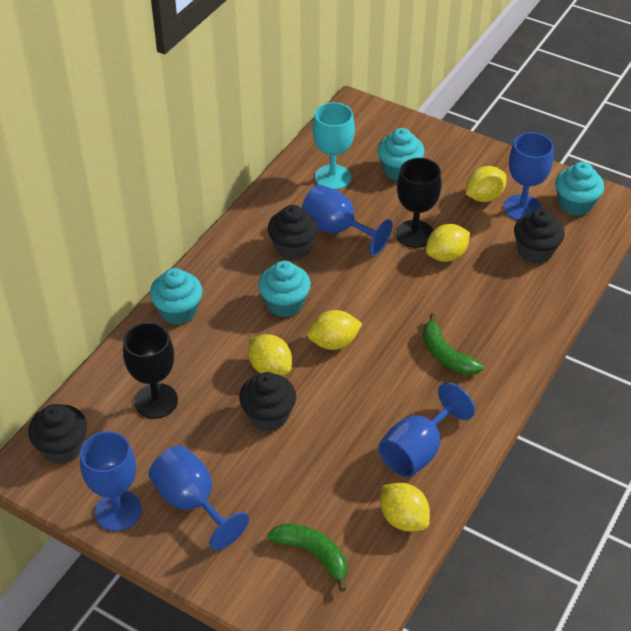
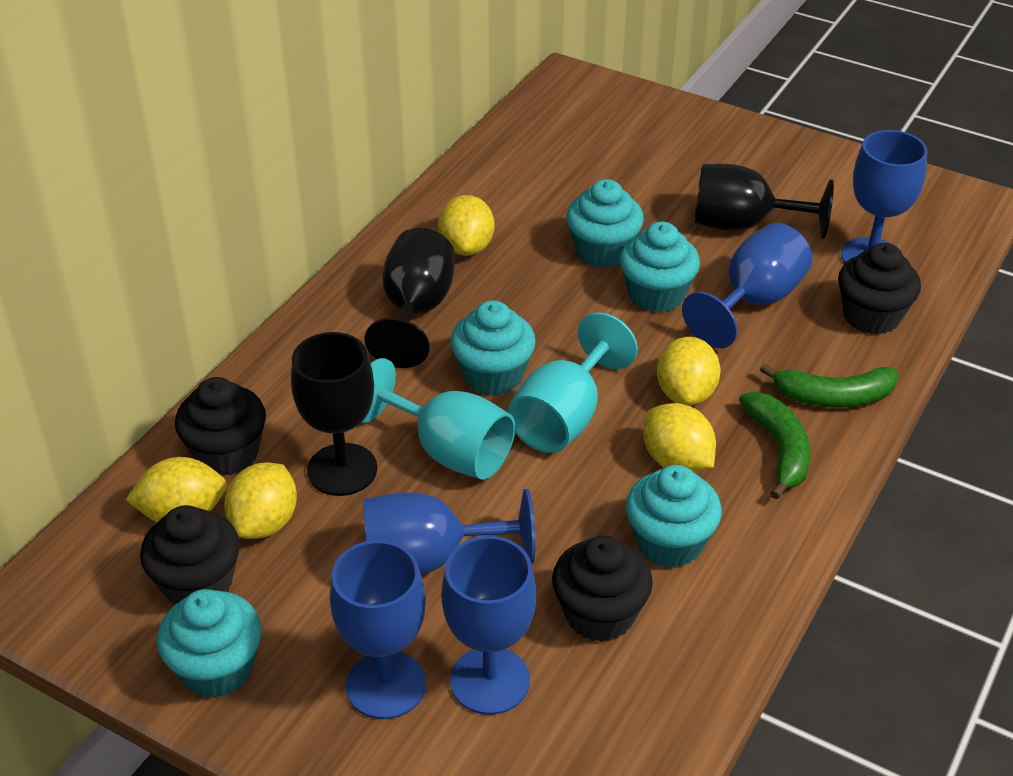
black goblet: 2 -> 3
turquoise cupcake: 4 -> 5
turquoise goblet: 1 -> 2

